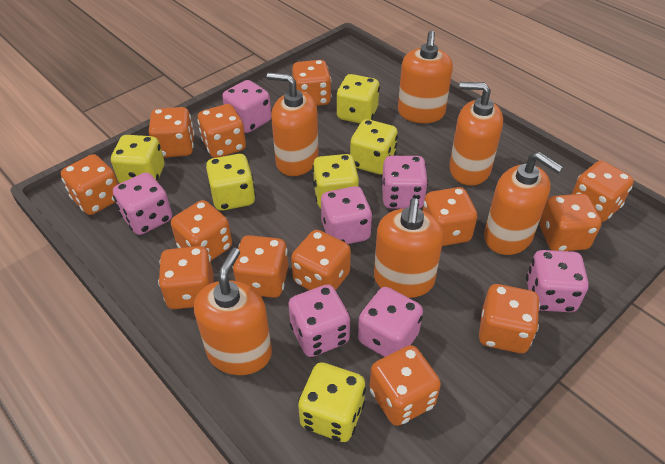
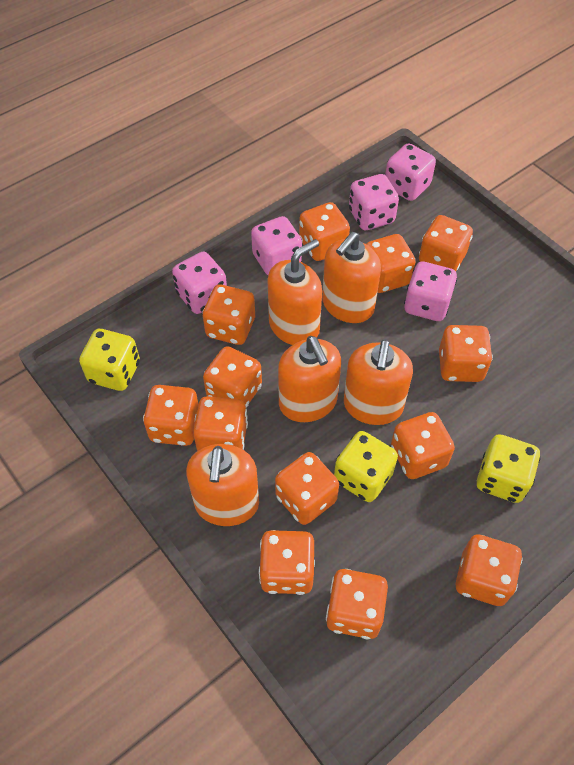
orange soap dispenser: 6 -> 5
pink dice: 7 -> 5
yellow dice: 6 -> 3

